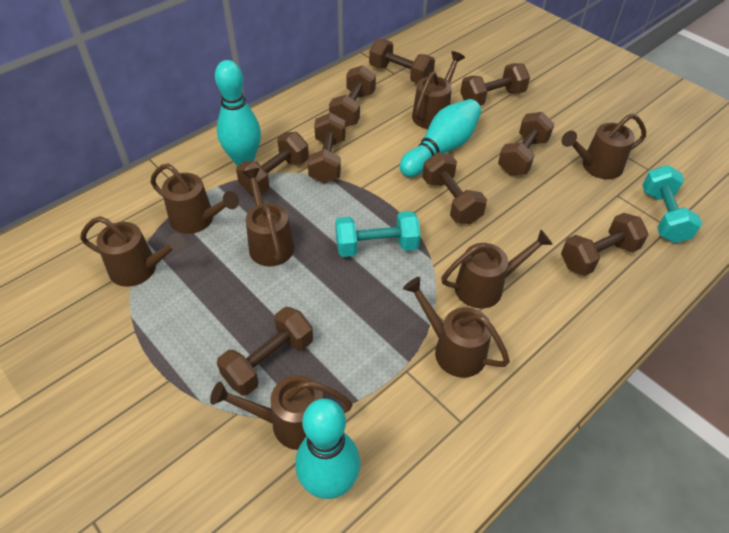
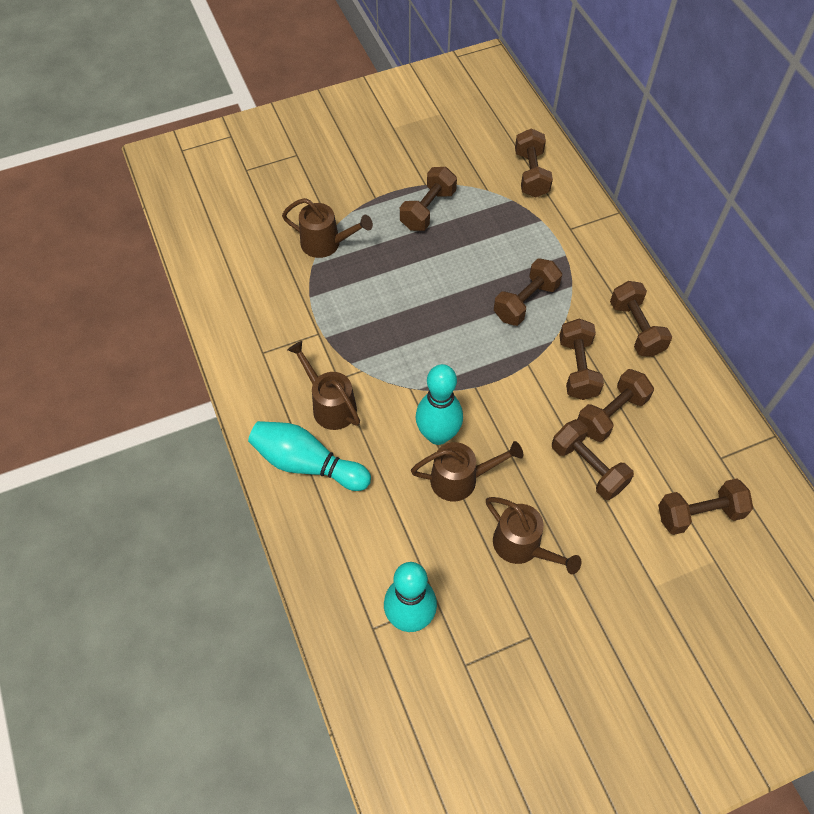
brown dumbbell: 9 -> 8
brown watering can: 8 -> 4
turquoise dumbbell: 2 -> 0

